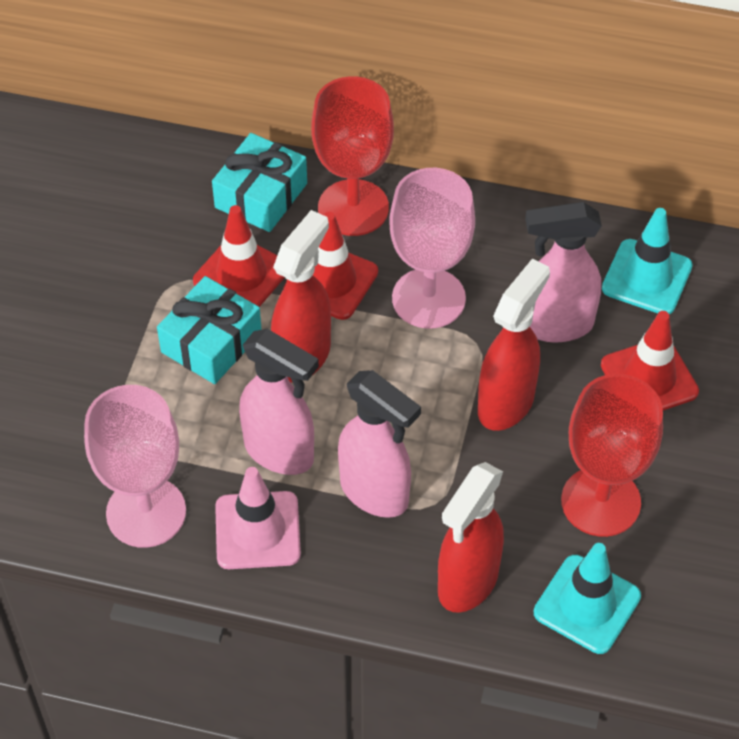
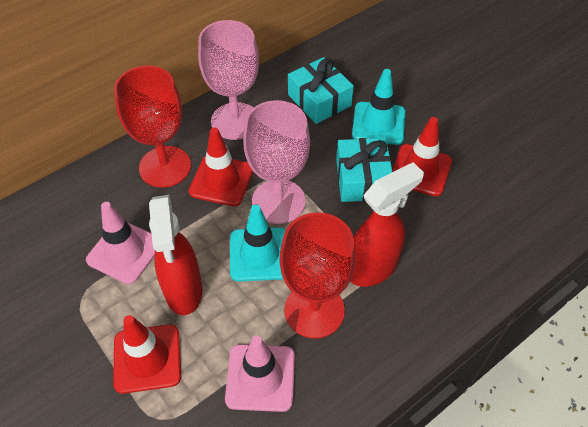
pink spray bottle: 3 -> 0
pink traffic cone: 1 -> 2
red spray bottle: 3 -> 2

